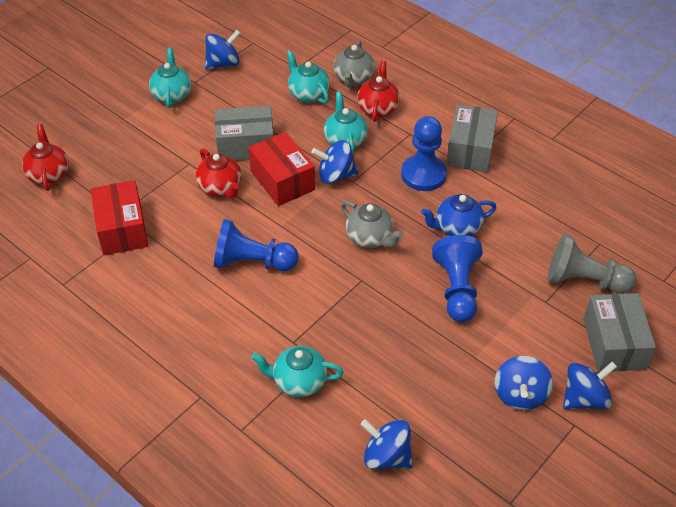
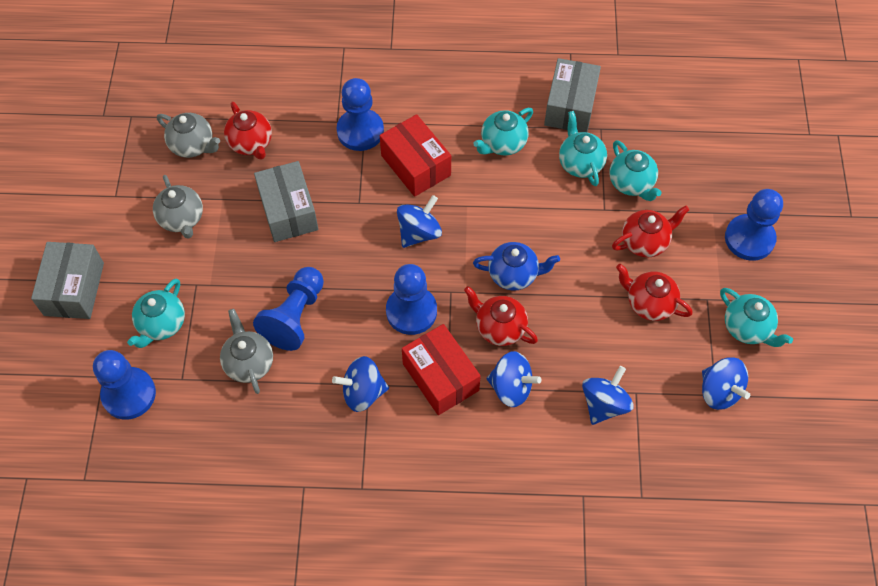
blue pawn: 3 -> 5
grey pawn: 1 -> 0
grey teapot: 2 -> 3
red teapot: 3 -> 4
turquoise teapot: 4 -> 5

